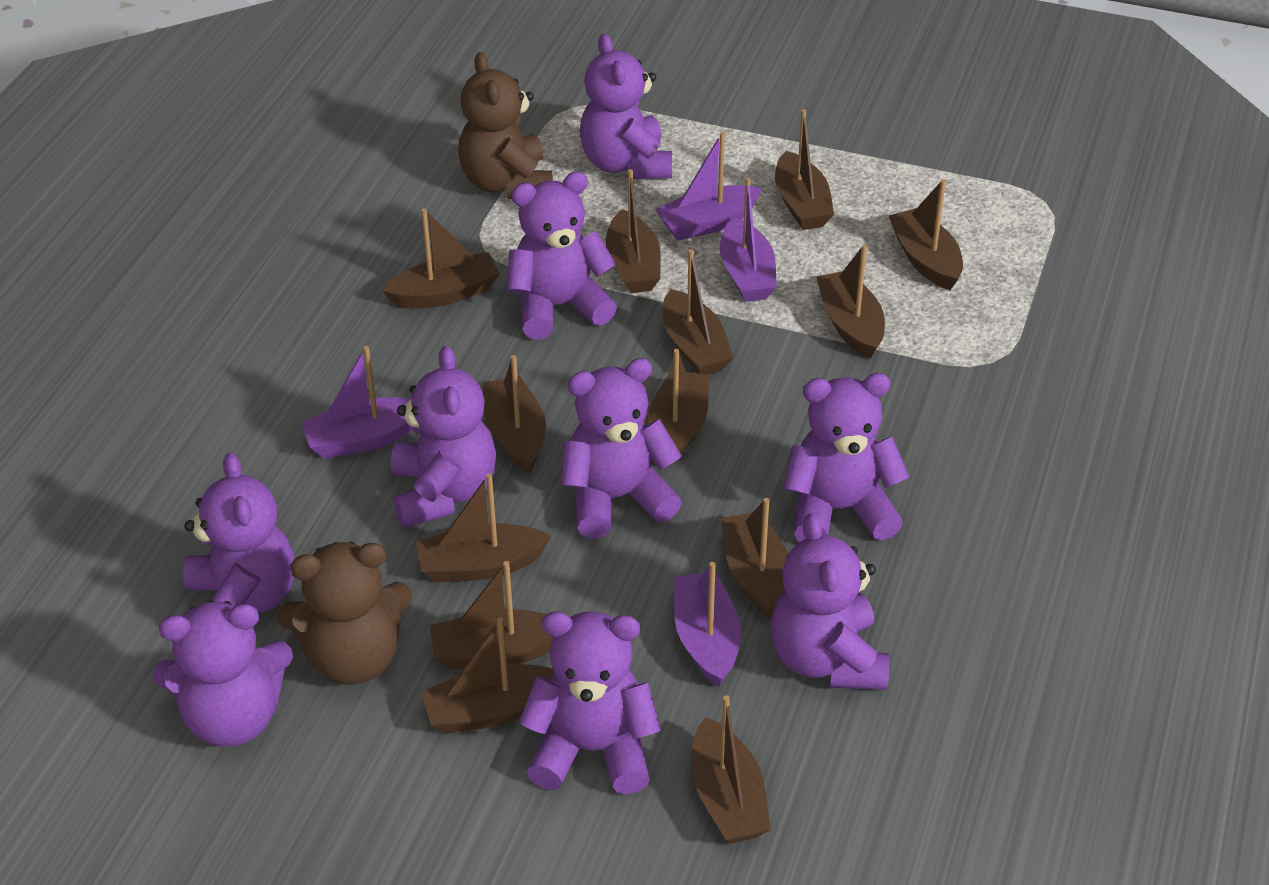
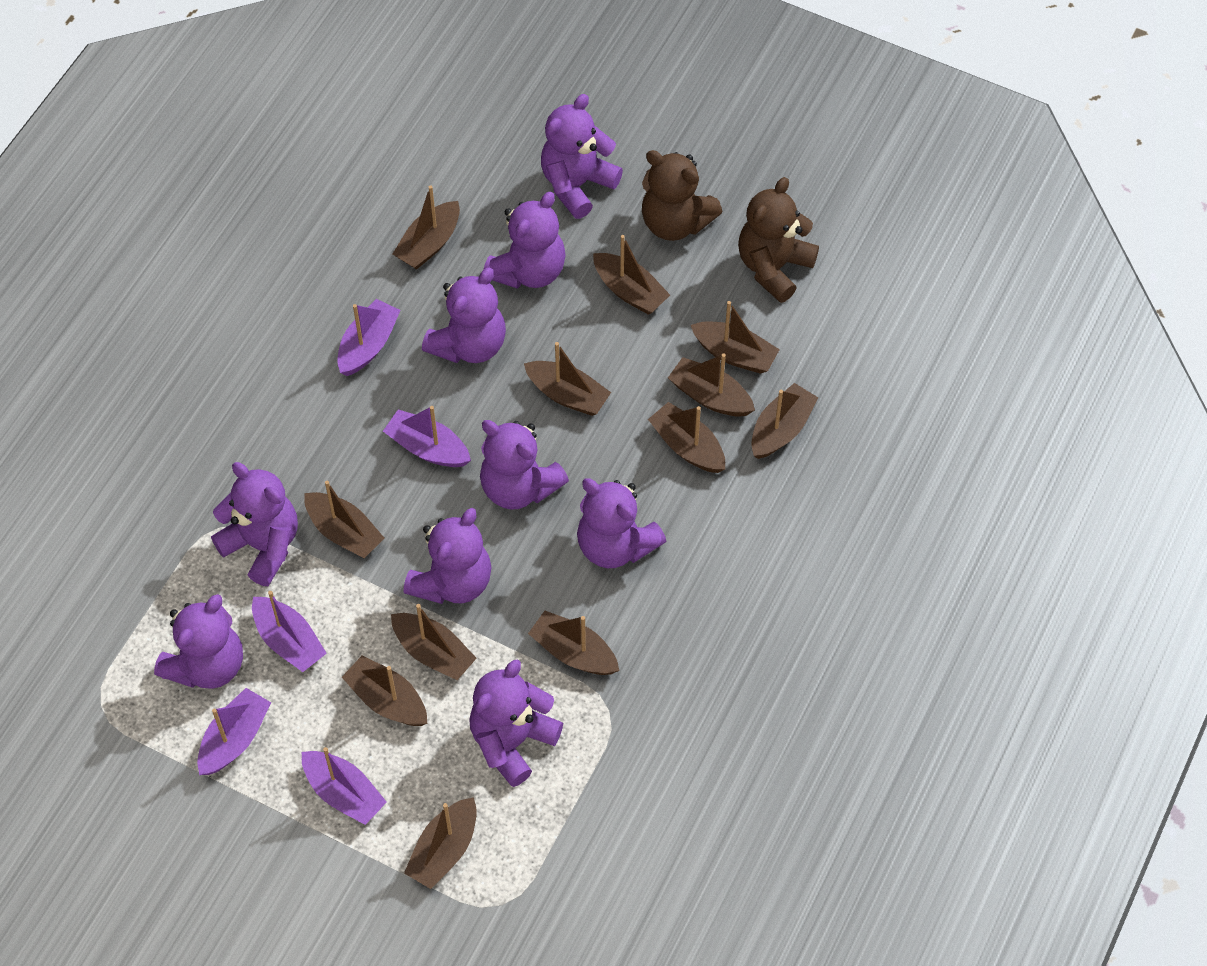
brown boat: 13 -> 12
purple boat: 4 -> 5

